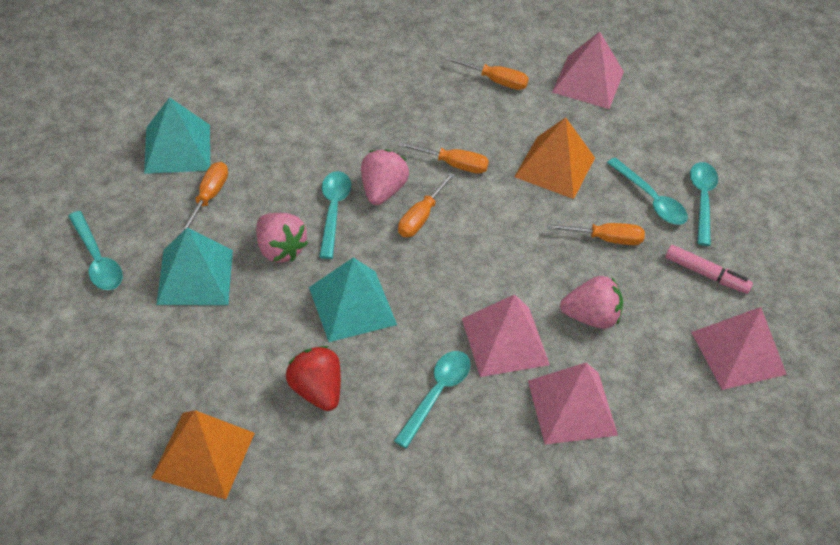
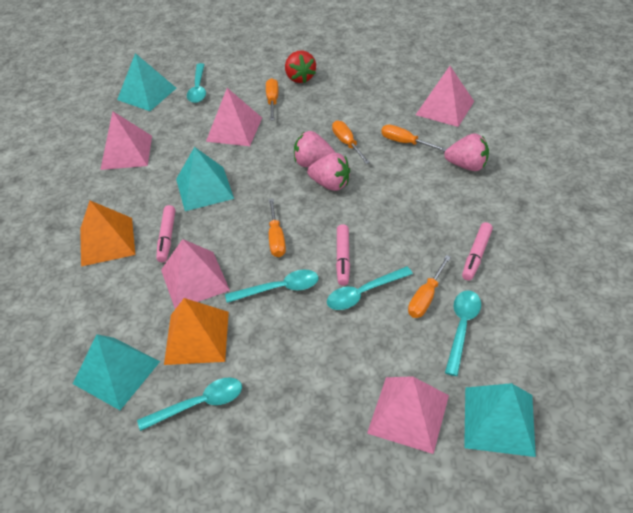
pink marker: 1 -> 3
pink pyramid: 4 -> 5
turquoise pyramid: 3 -> 4

